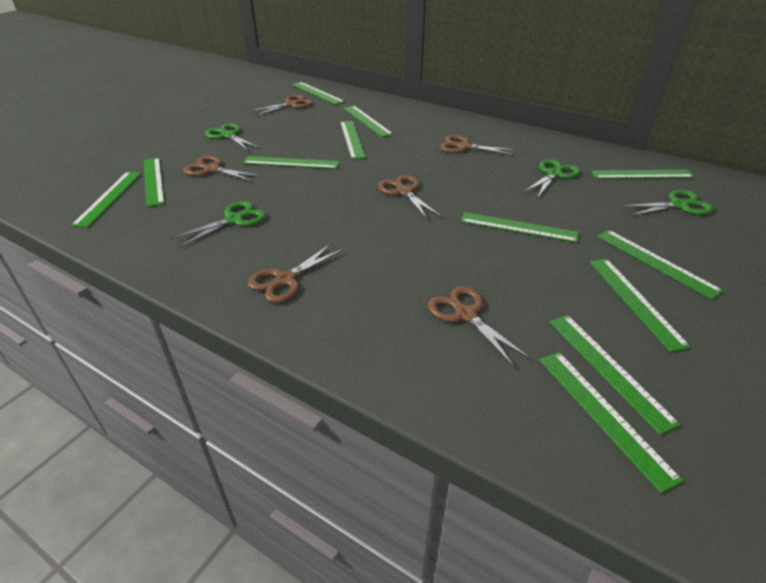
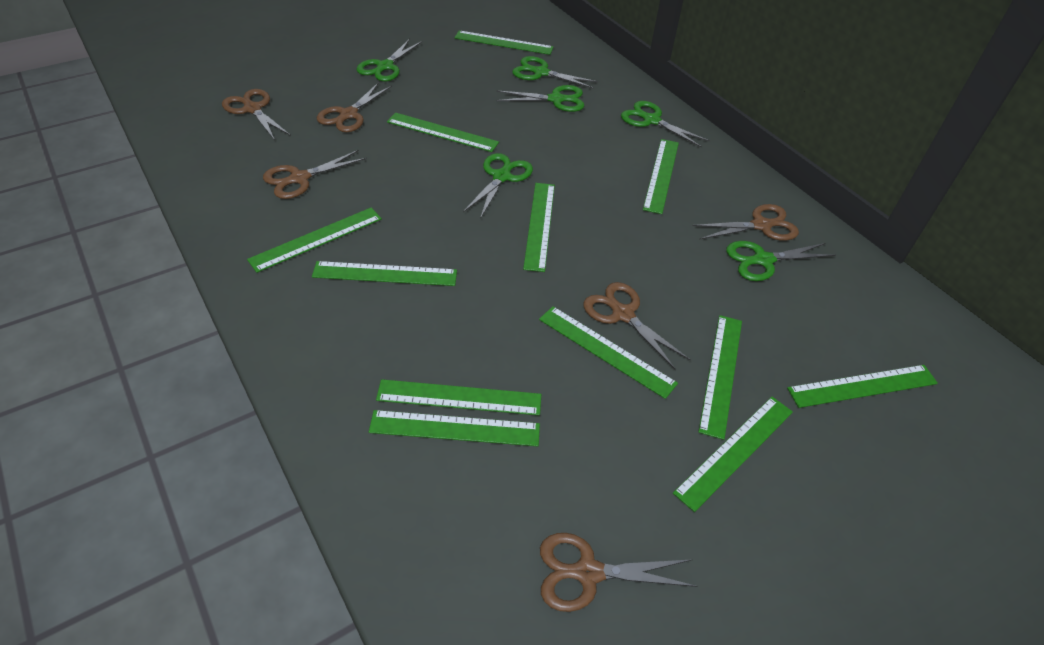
green scissors: 4 -> 6

